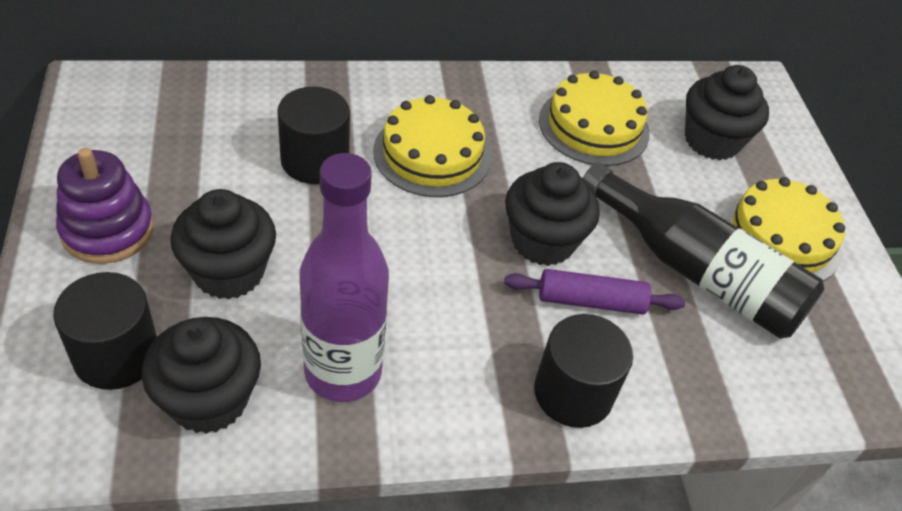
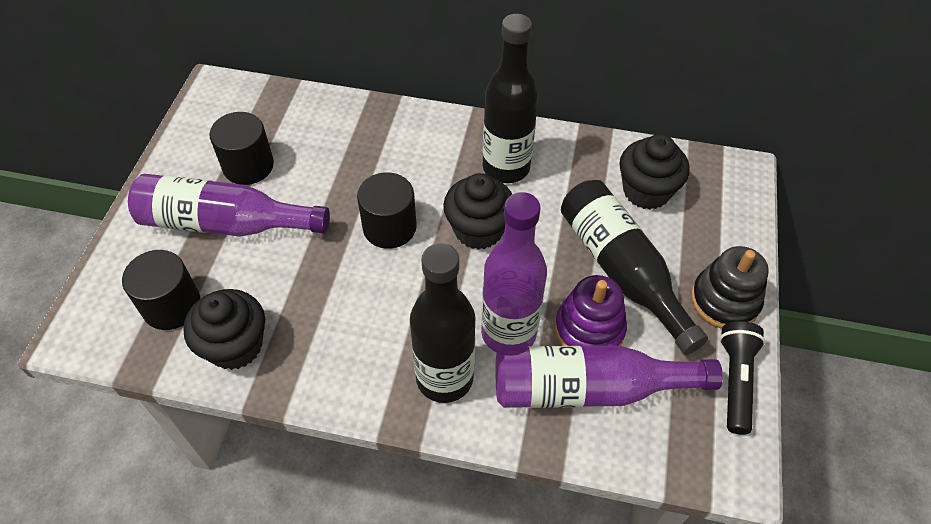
black bottle: 1 -> 3
black cupcake: 4 -> 3
black flashlight: 0 -> 1
black stacking toy: 0 -> 1
purple bottle: 1 -> 3
purple rolling pin: 1 -> 0
yellow cake: 3 -> 0

